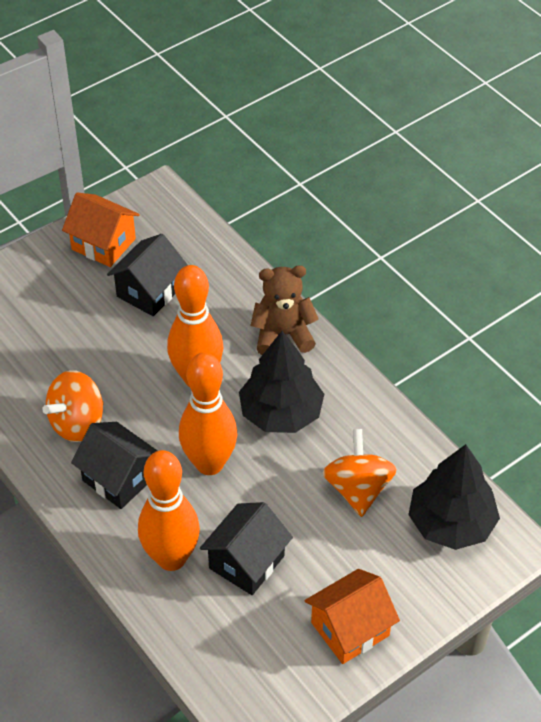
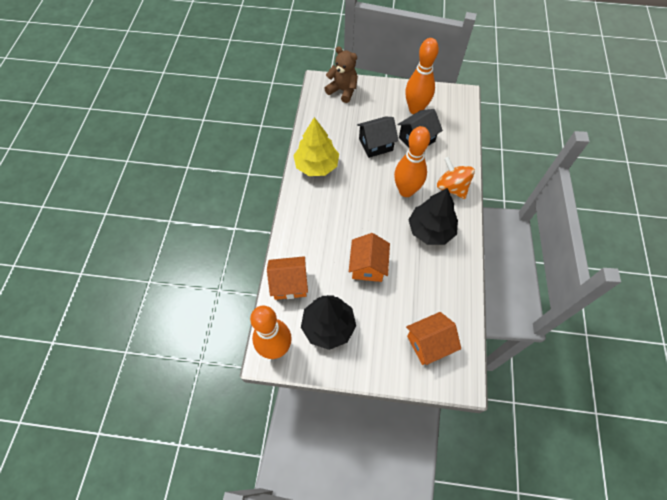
black house: 3 -> 2
orange house: 2 -> 3
orange spinning top: 2 -> 1
yellow tree: 0 -> 1

